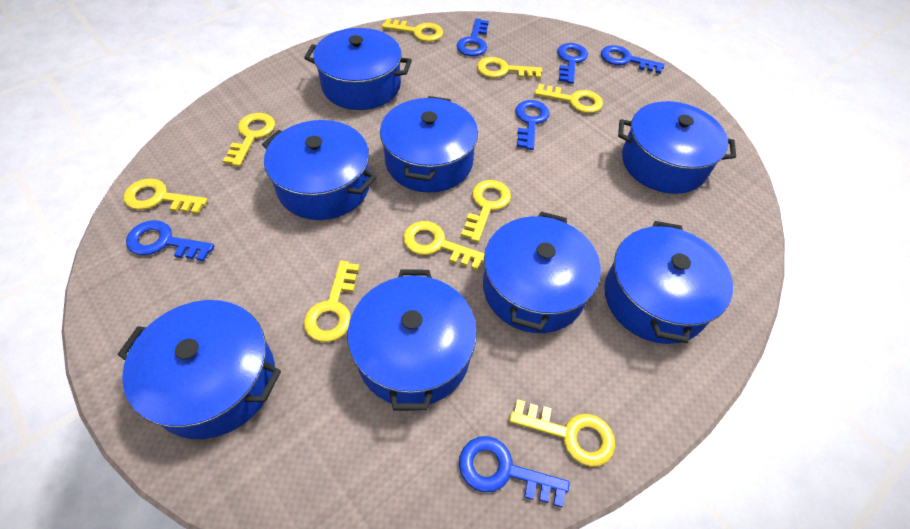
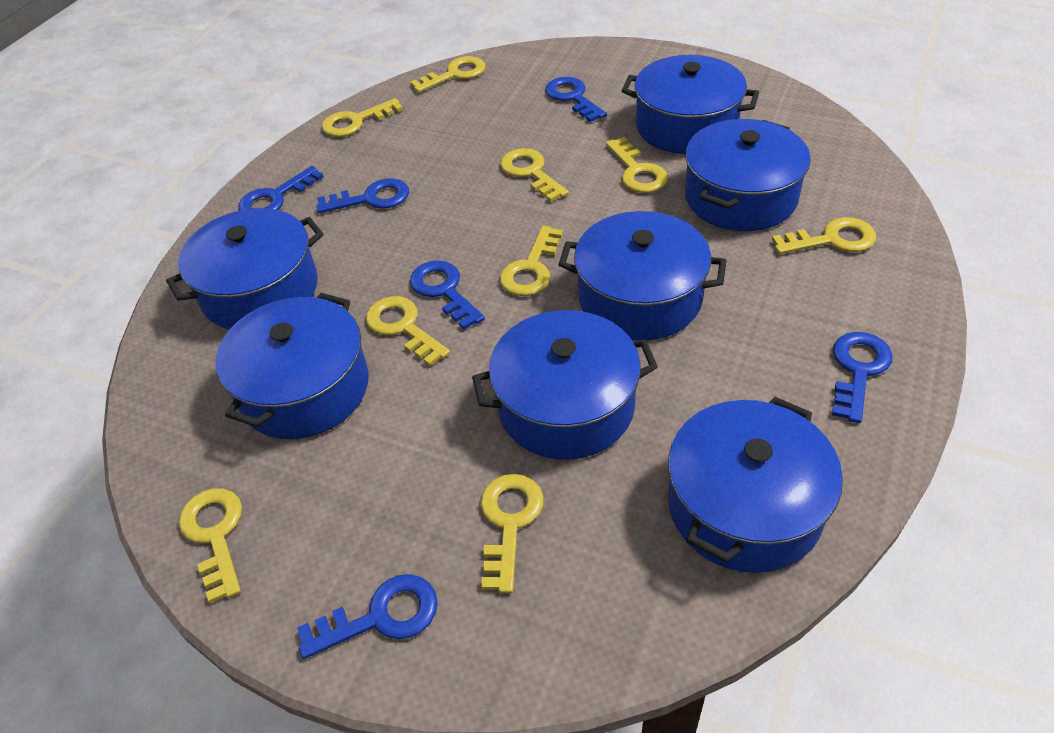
blue pot: 8 -> 7

